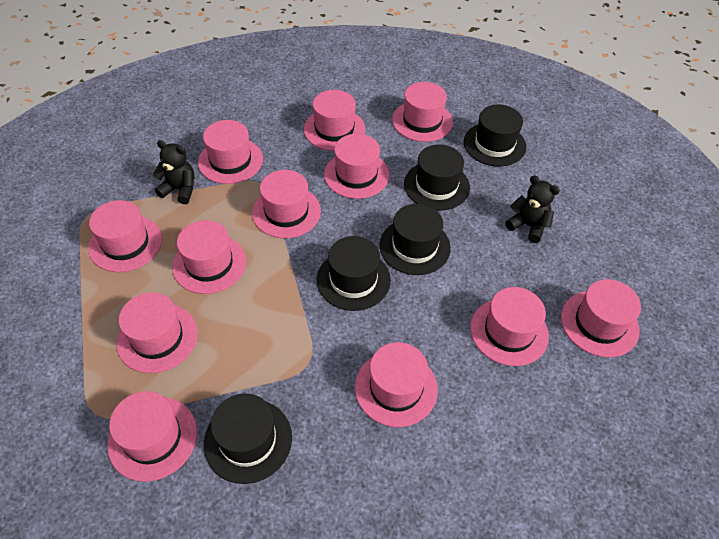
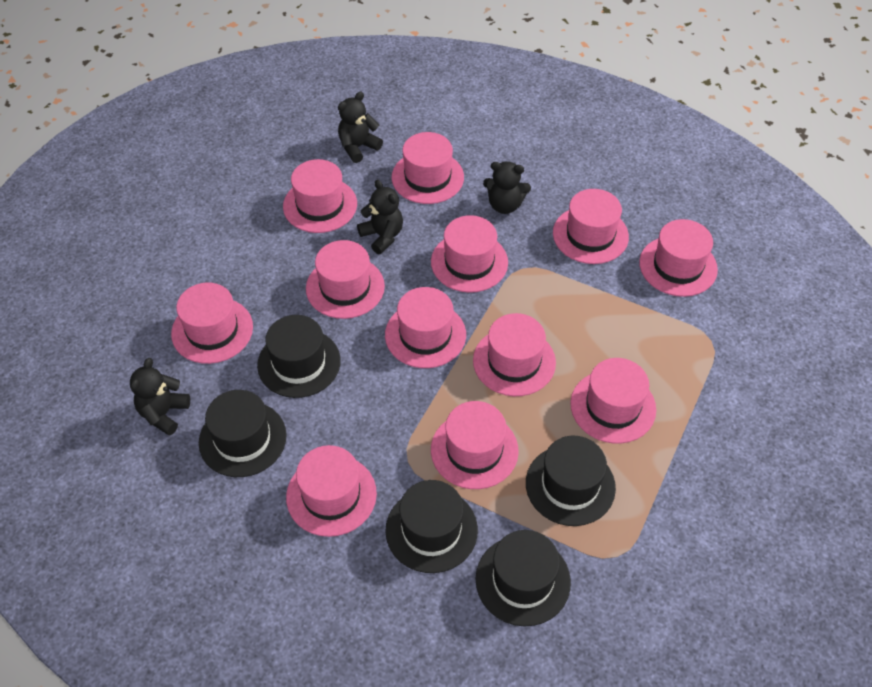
black teddy bear: 2 -> 4

